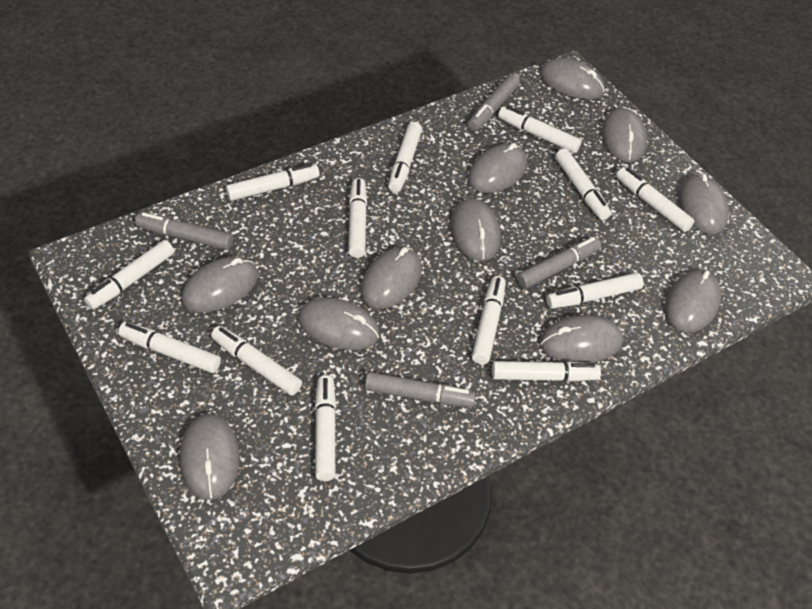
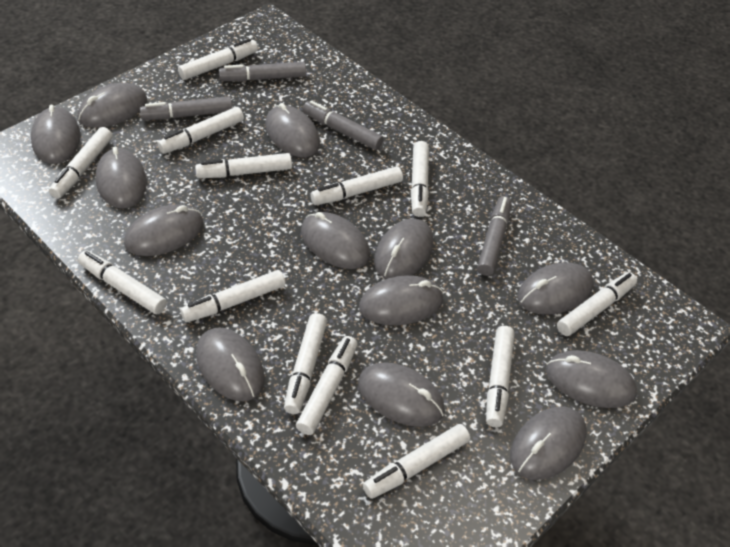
grey mouse: 11 -> 13

